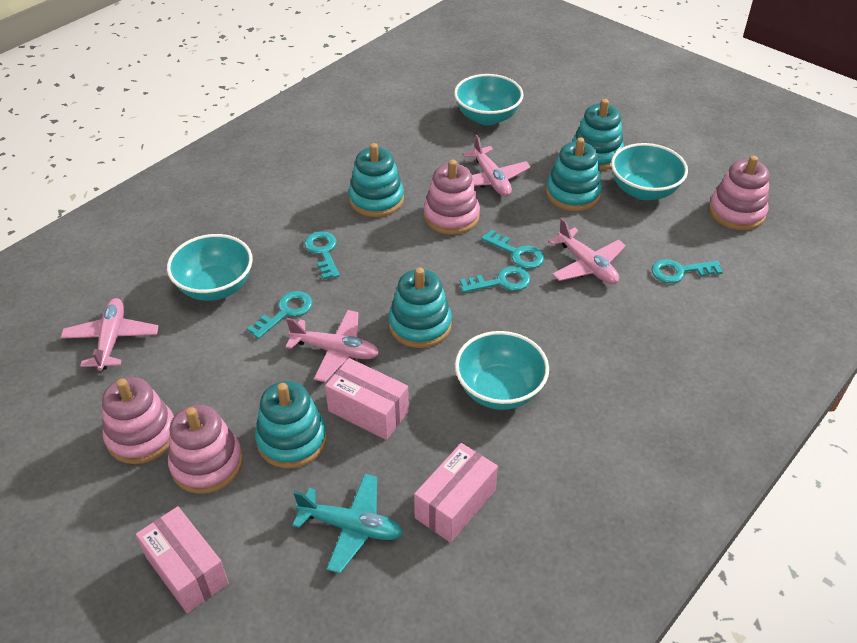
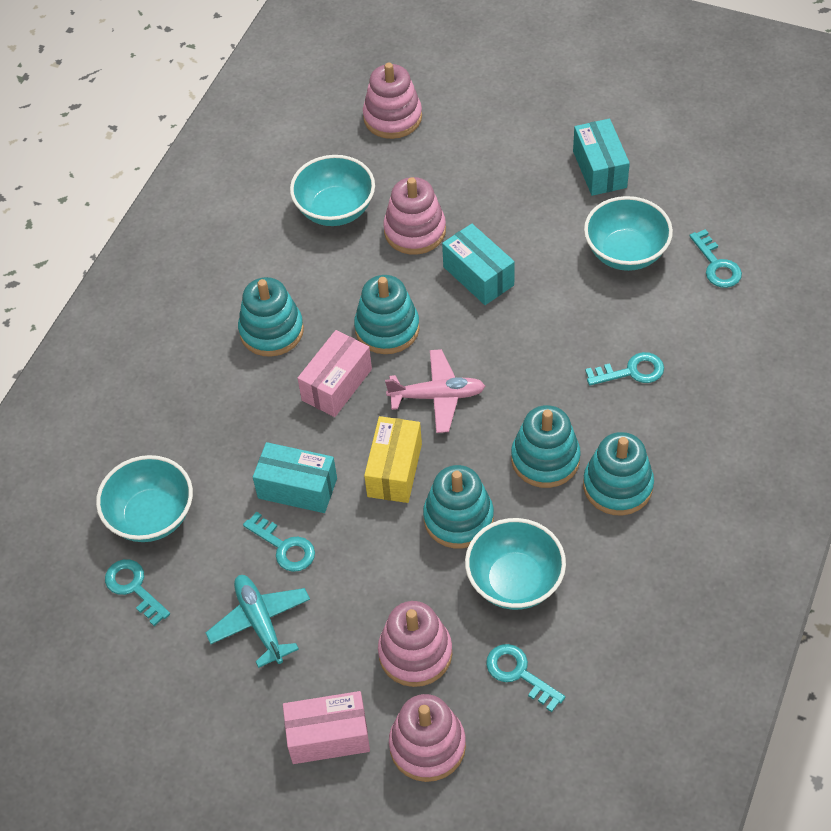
pink box: 3 -> 2
pink plane: 4 -> 1
turquoise box: 0 -> 3
yellow box: 0 -> 1

